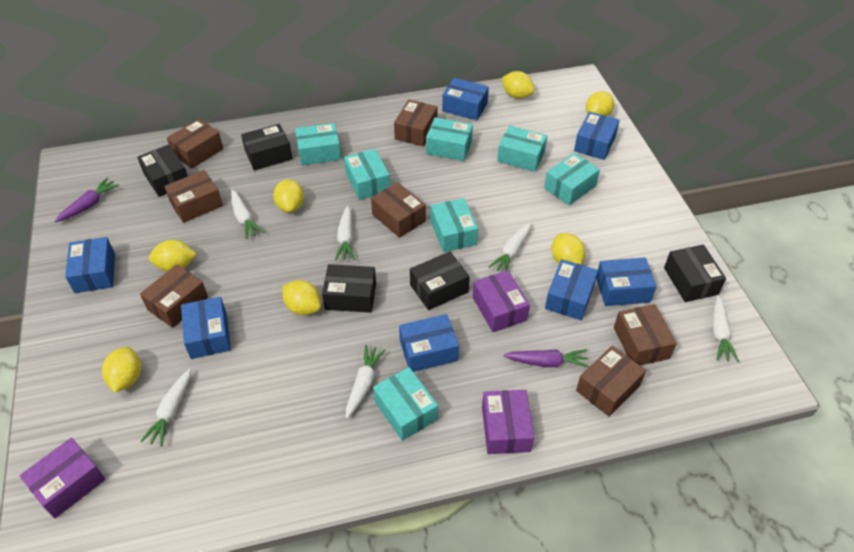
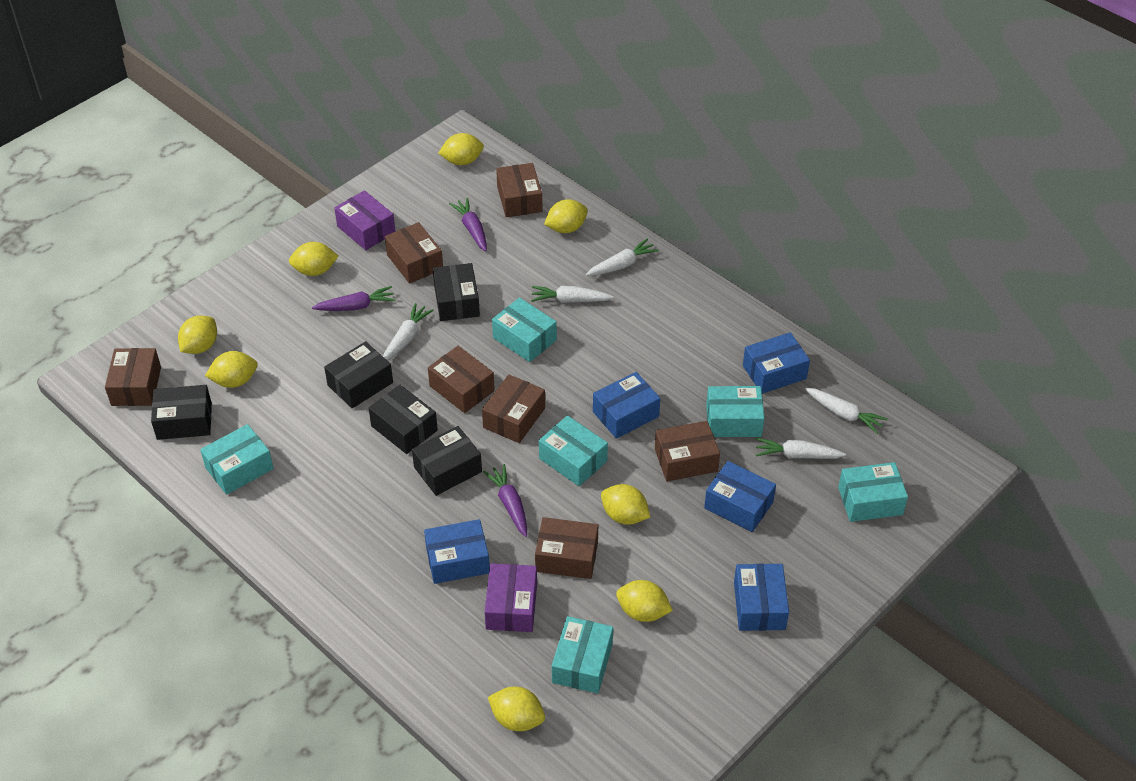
blue box: 7 -> 5
purple box: 3 -> 2
purple carrot: 2 -> 3
turquoise box: 7 -> 6
white carrot: 6 -> 5
yellow lemon: 7 -> 8

